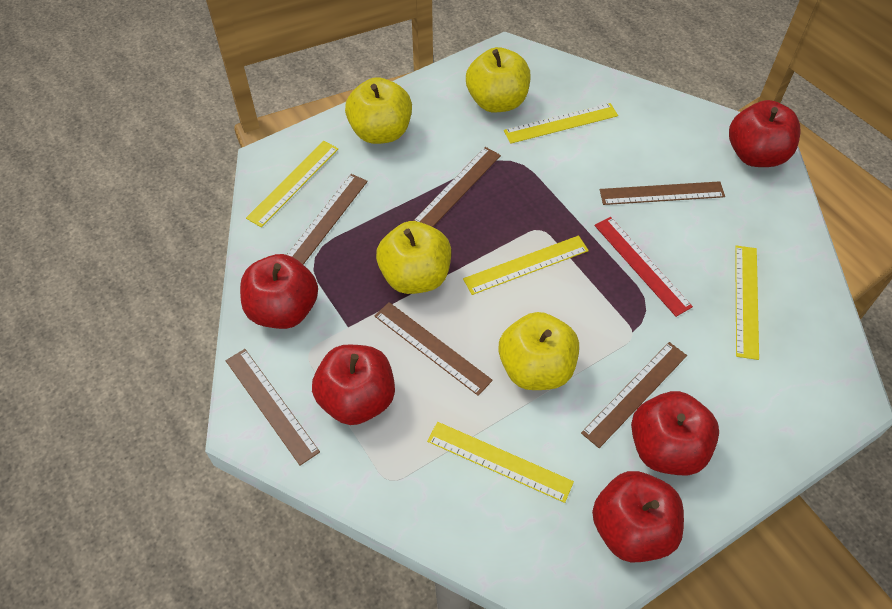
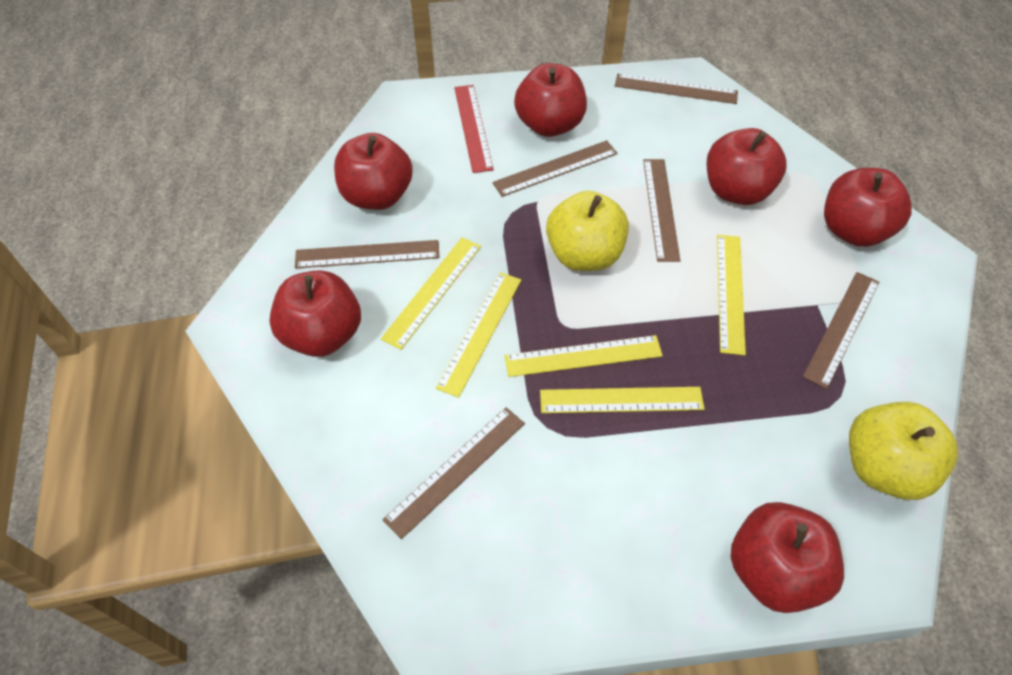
red apple: 5 -> 6
yellow apple: 4 -> 2

